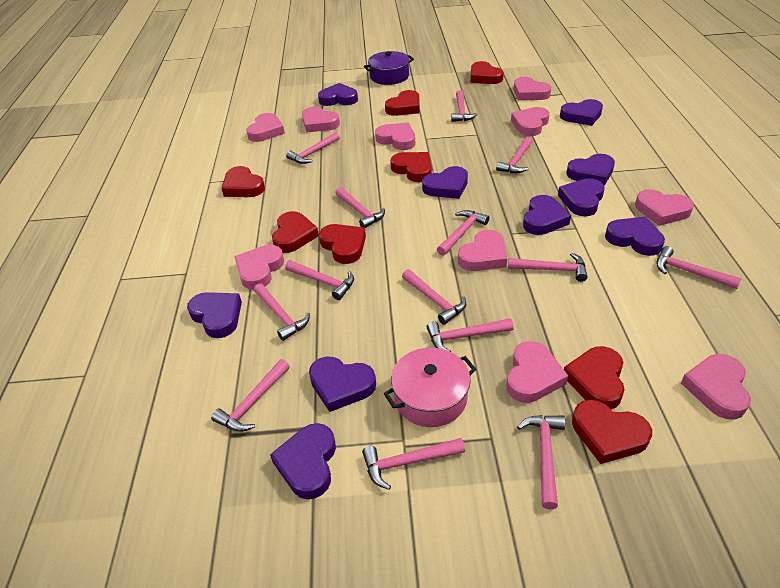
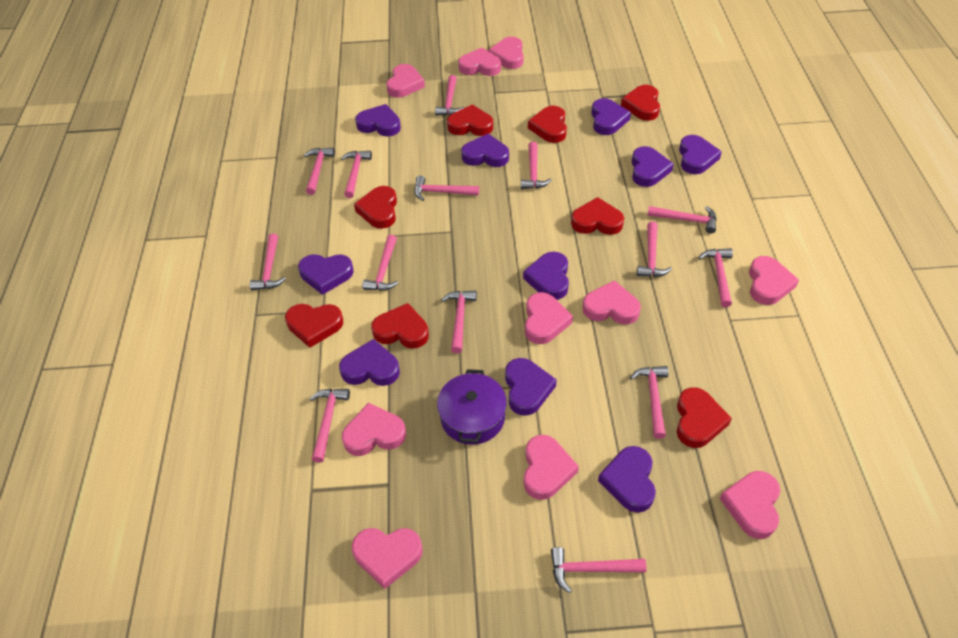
pink pot: 1 -> 0

